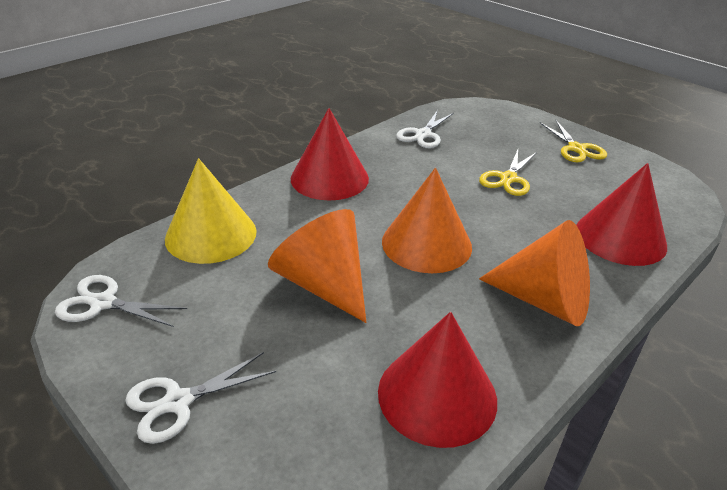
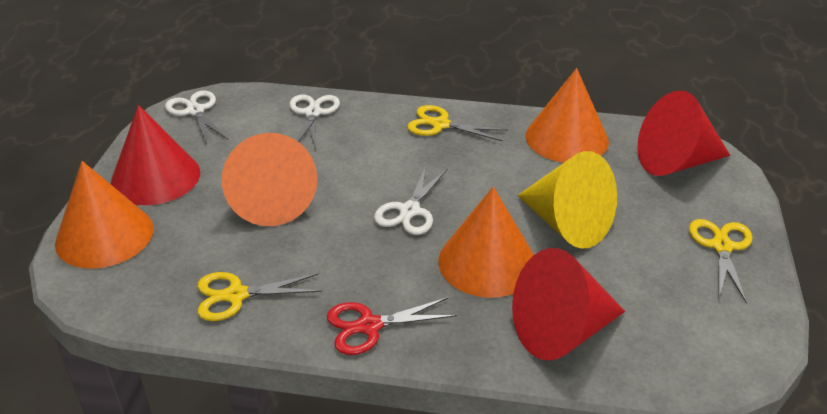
orange cone: 3 -> 4
red scissors: 0 -> 1
yellow scissors: 2 -> 3

